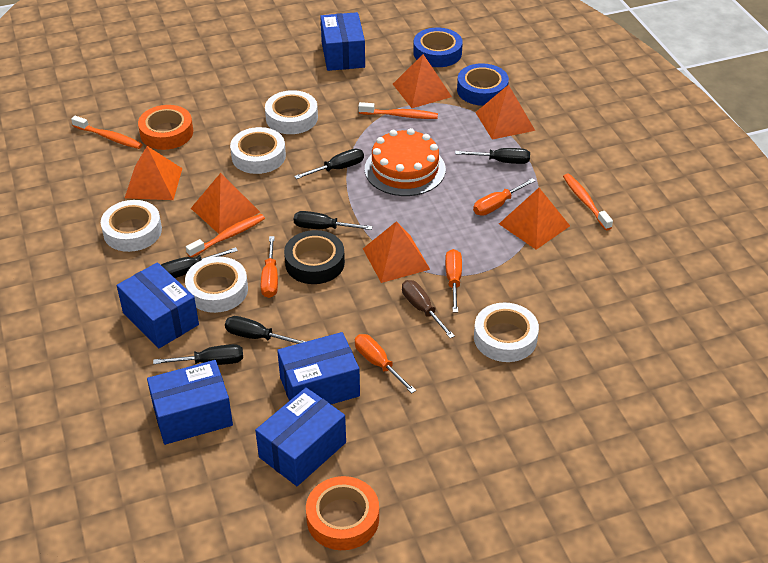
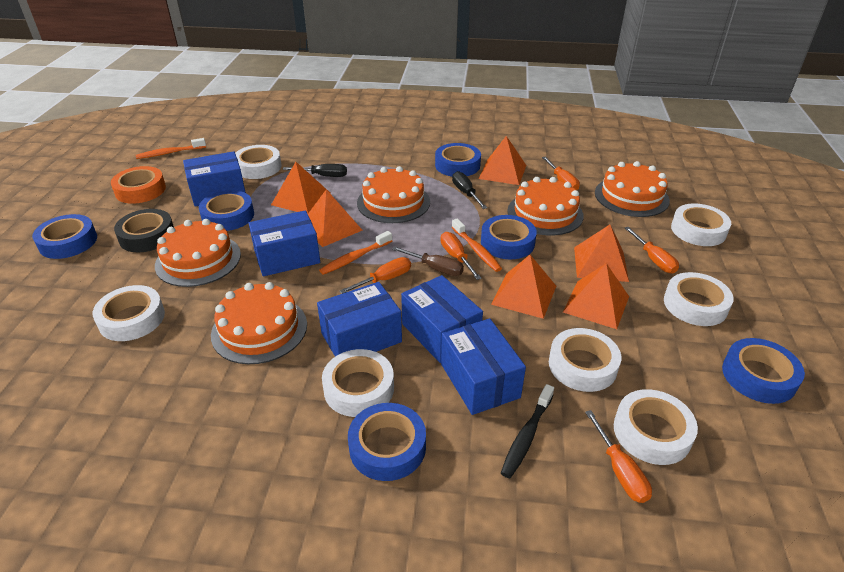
black screwdriver: 6 -> 2
black toothbrush: 0 -> 1
blue tape: 2 -> 6
orange cake: 1 -> 5
orange screwdriver: 4 -> 5
orange tape: 2 -> 1
orange toothbrush: 4 -> 3
white tape: 5 -> 7

